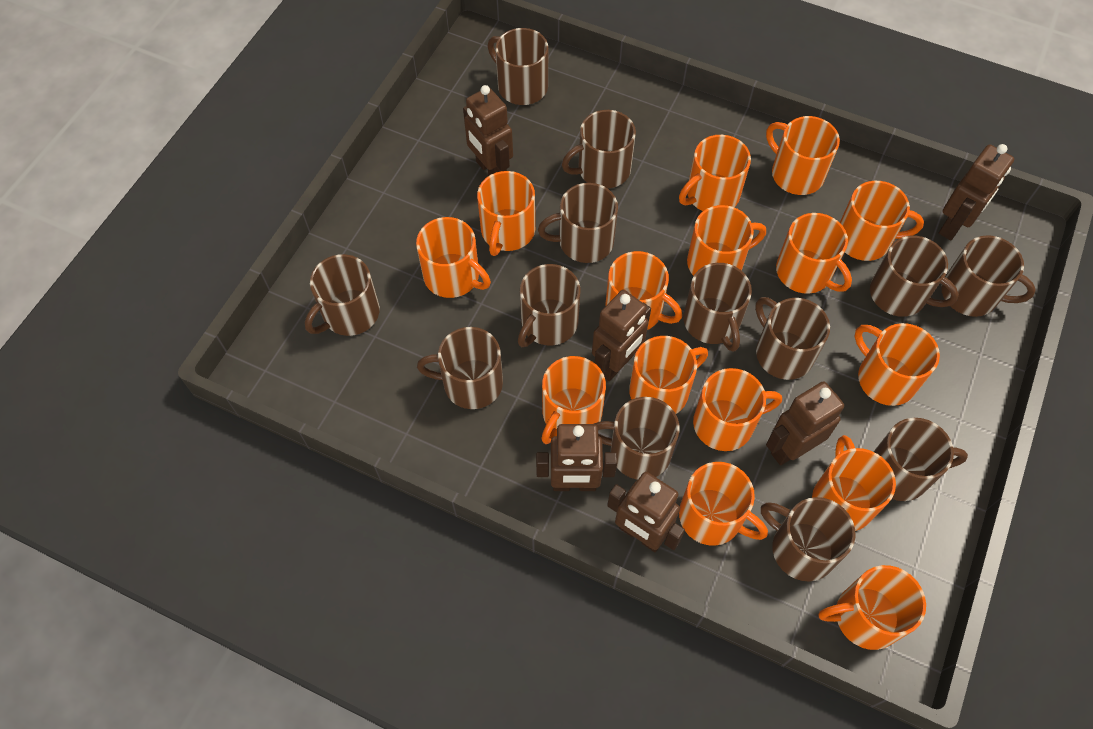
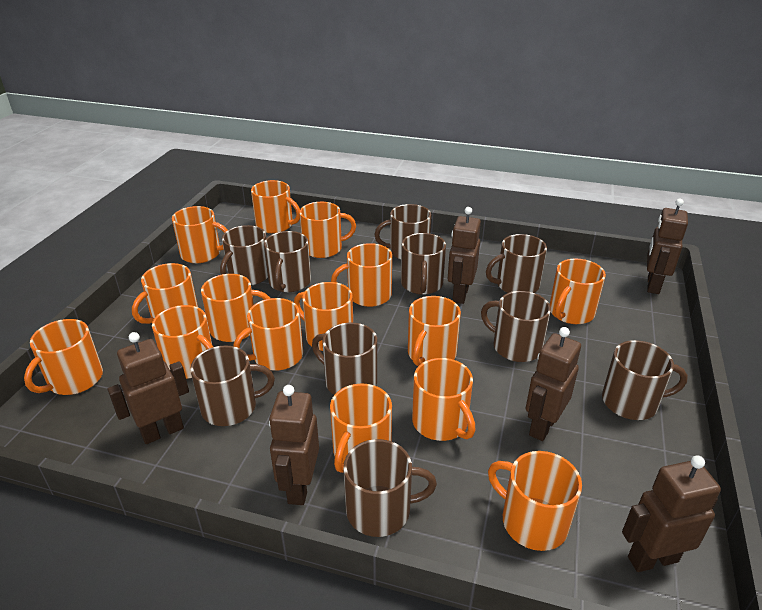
brown mug: 13 -> 10

